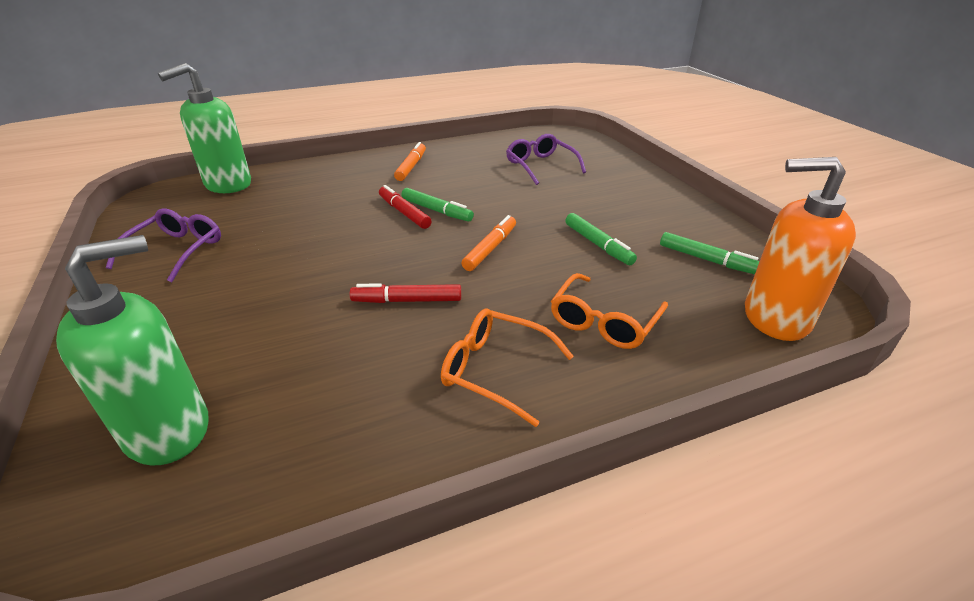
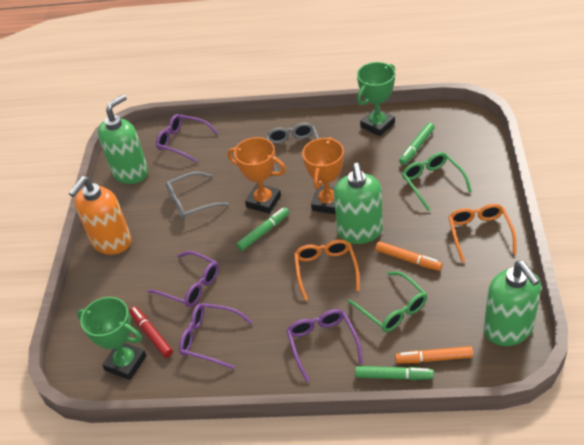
green glasses: 0 -> 2
green soap dispenser: 2 -> 3
green trophy: 0 -> 2
grey glasses: 0 -> 2
orange trophy: 0 -> 2
purple glasses: 2 -> 4
red marker: 2 -> 1

